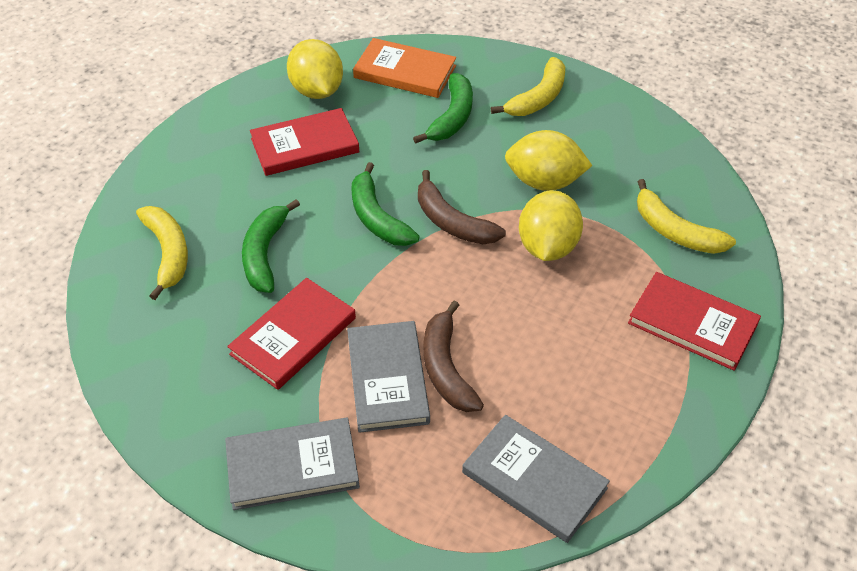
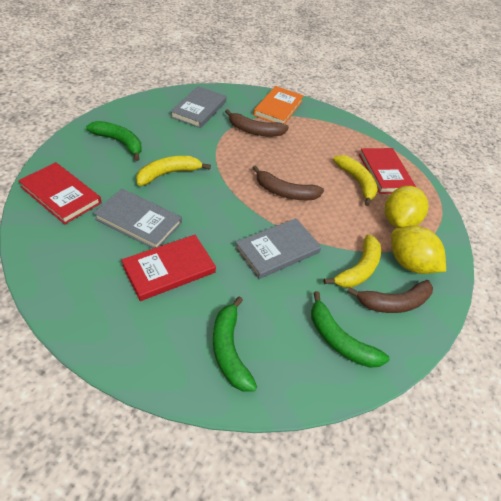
brown banana: 2 -> 3
yellow lemon: 3 -> 2

